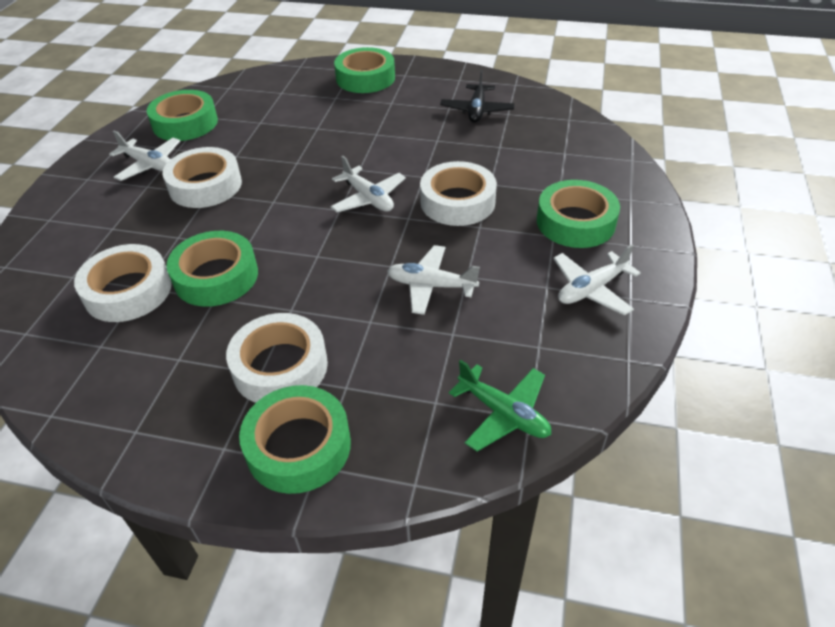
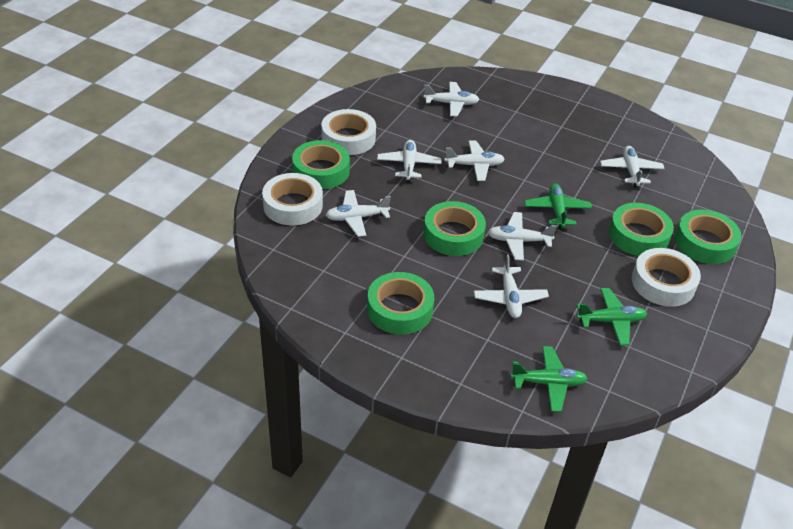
black plane: 1 -> 0
green plane: 1 -> 3
white plane: 4 -> 7
white tape: 4 -> 3

